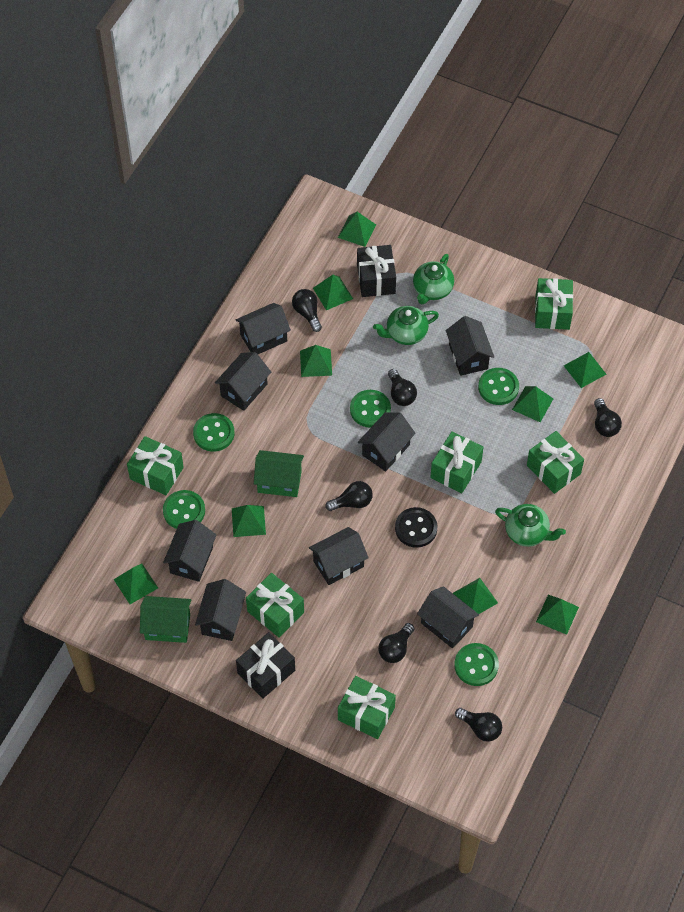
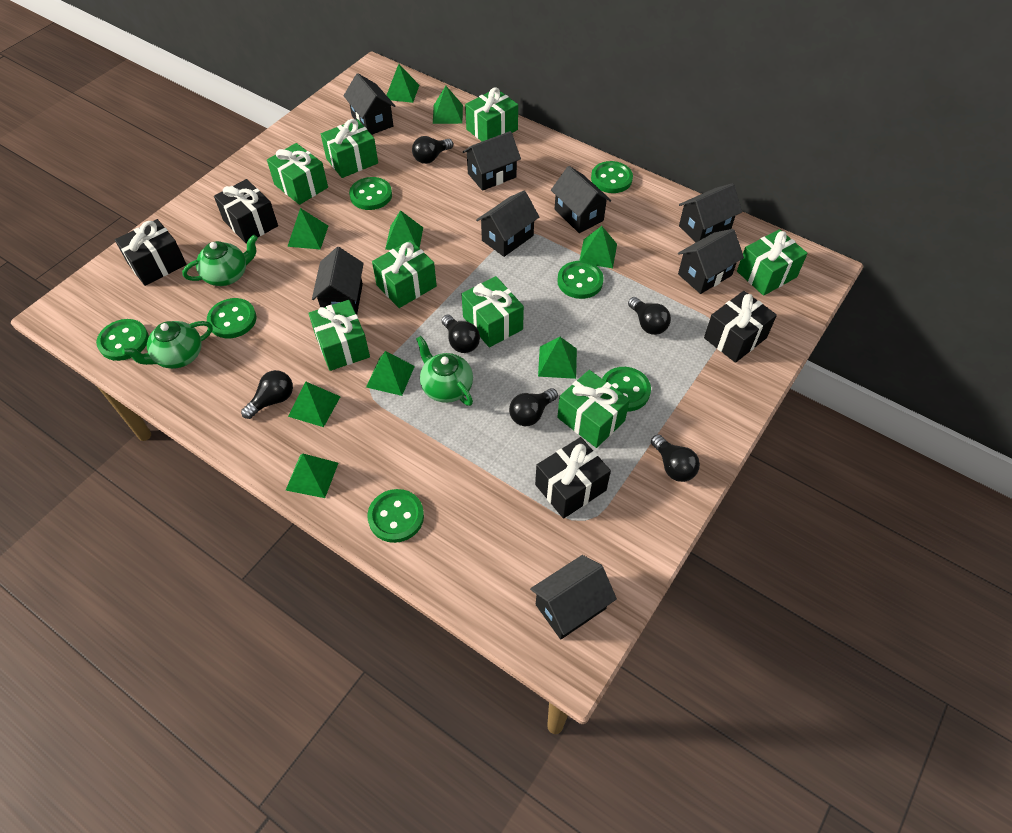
black button: 1 -> 0
black gift: 2 -> 4
green button: 5 -> 7
green gift: 6 -> 8
green house: 2 -> 0

